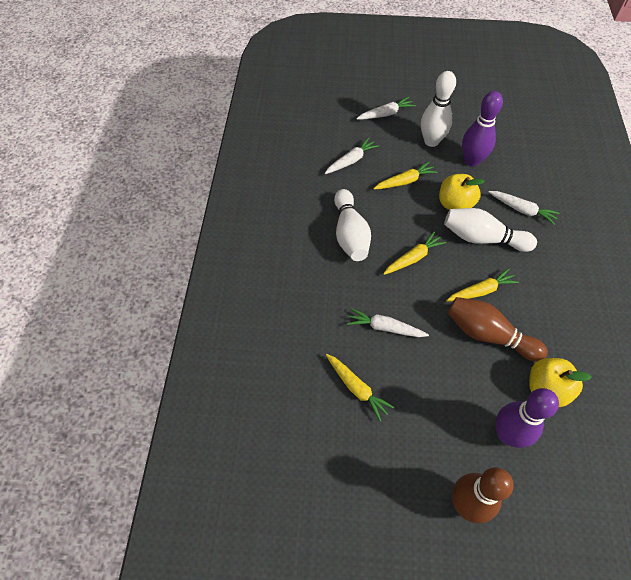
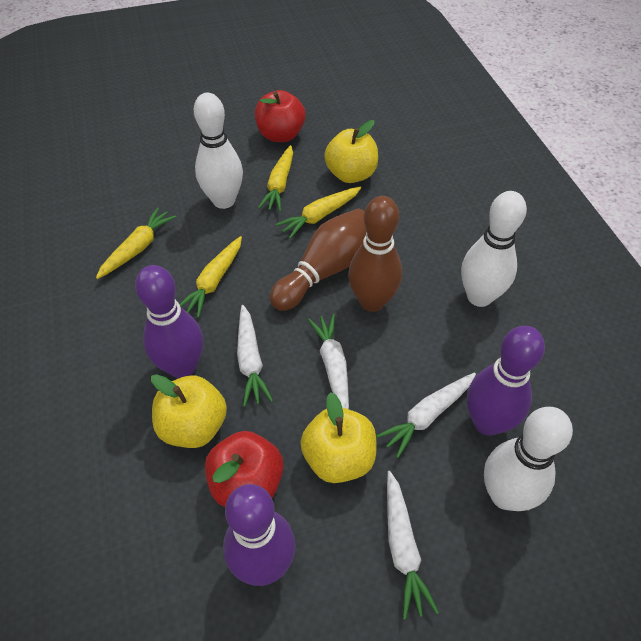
purple bowling pin: 2 -> 3
red apple: 0 -> 2
yellow apple: 2 -> 3

